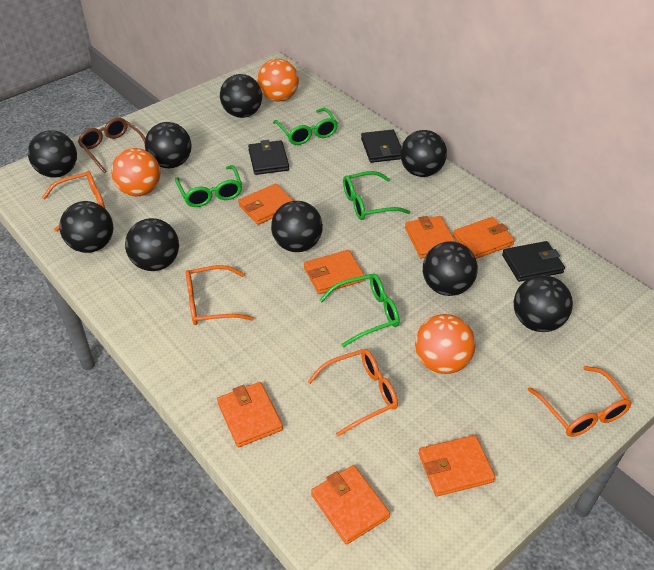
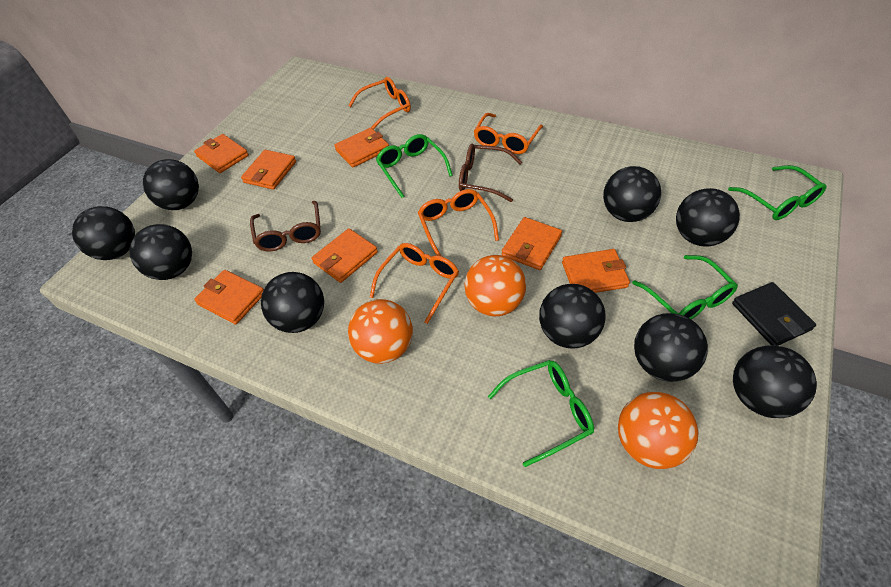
black wallet: 3 -> 1
brown glasses: 1 -> 2

